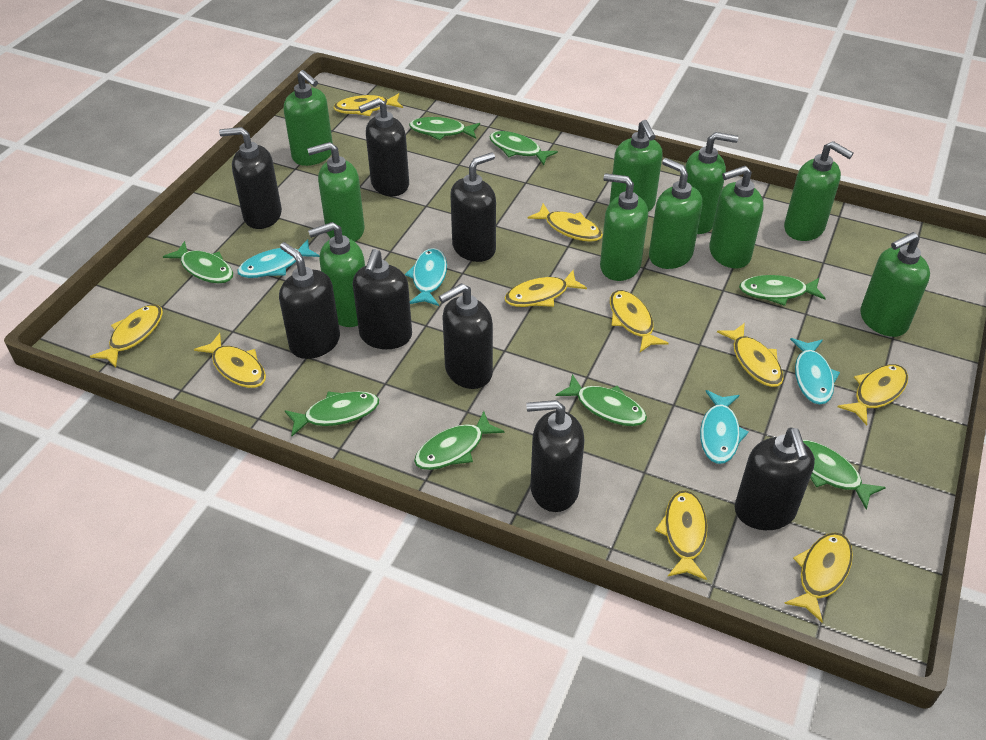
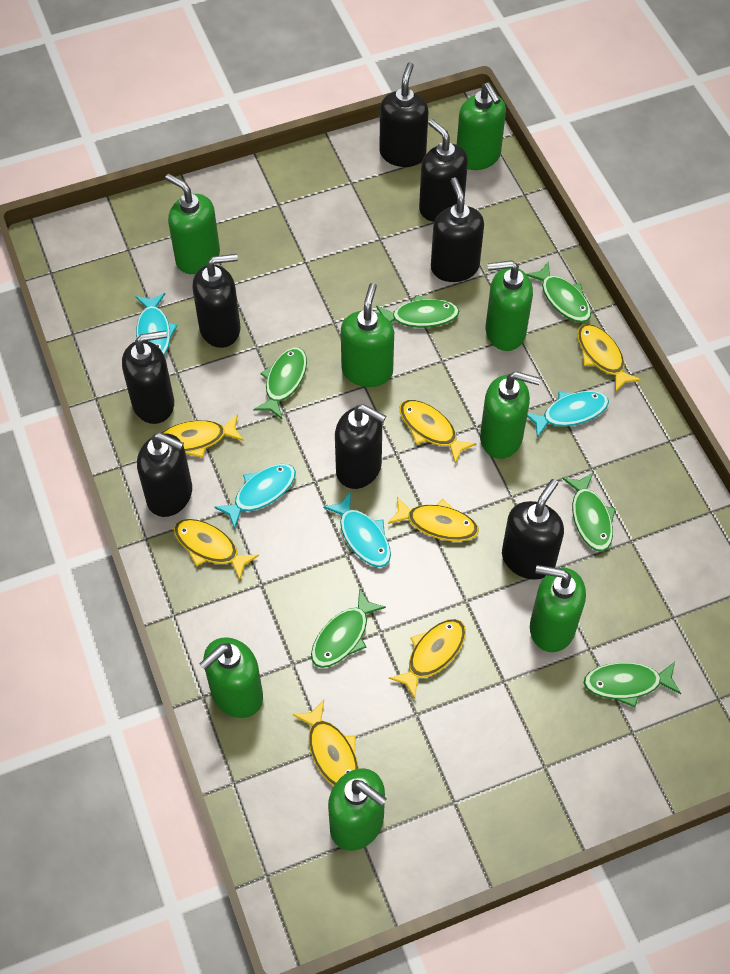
green fish: 8 -> 6
green soap dispenser: 10 -> 8
yellow fish: 10 -> 7

